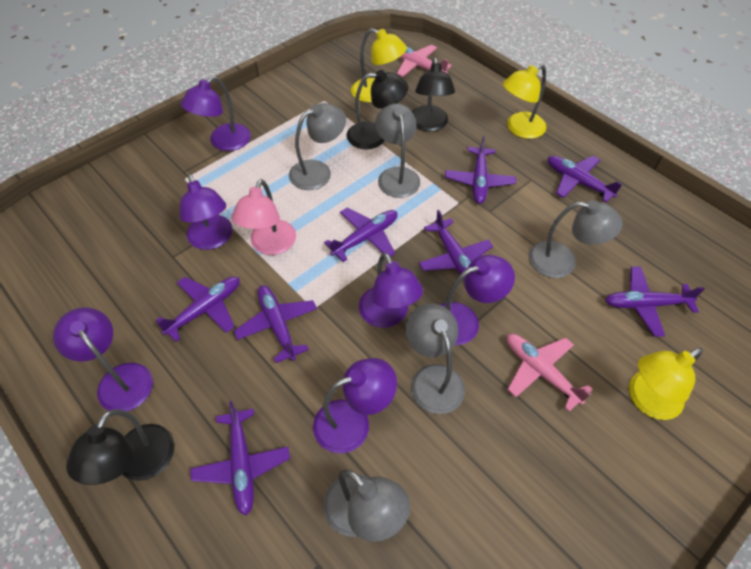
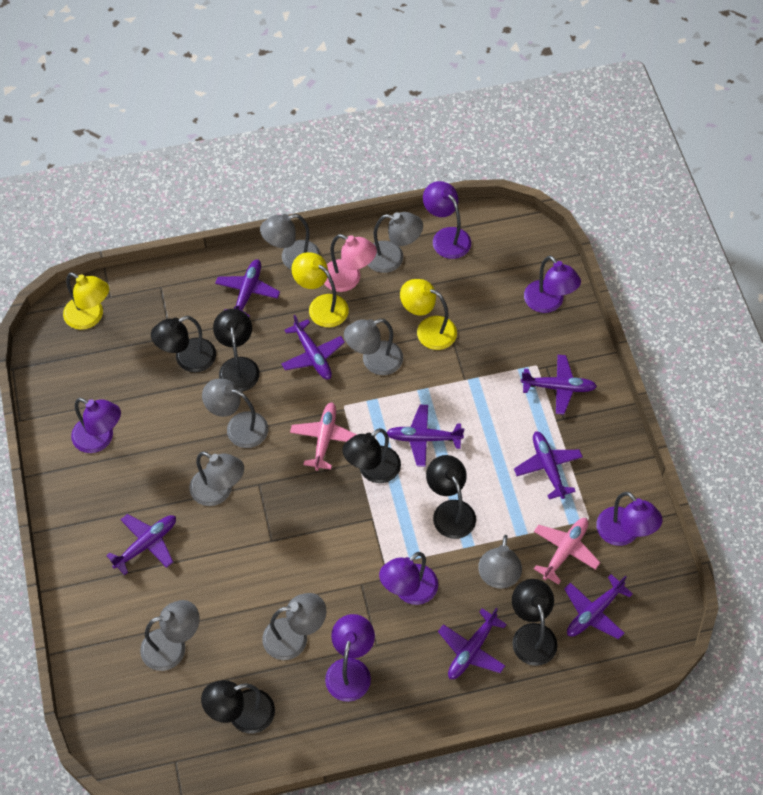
black lamp: 3 -> 6
grey lamp: 5 -> 8

